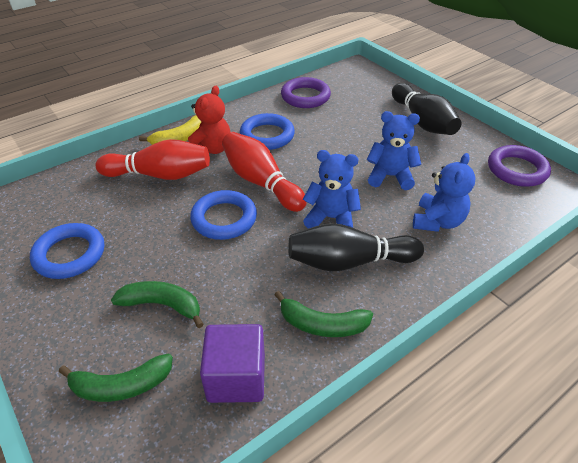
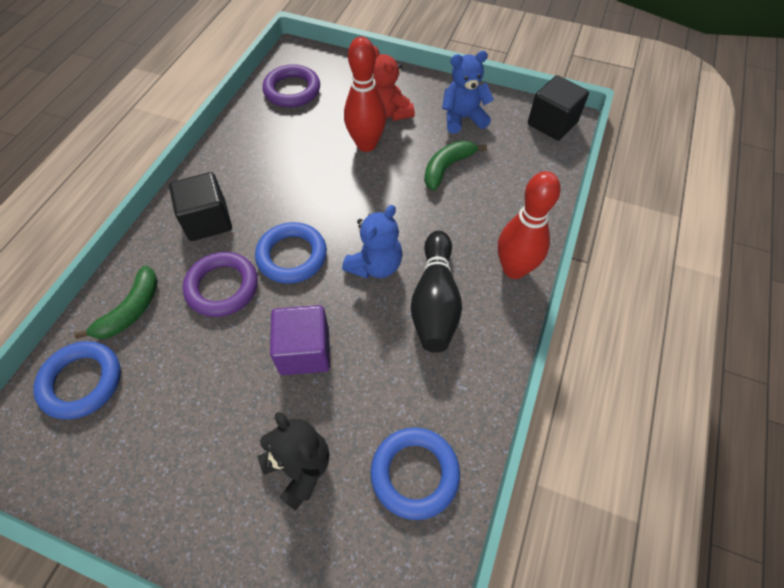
black bowling pin: 2 -> 1
black cube: 0 -> 2
black teddy bear: 0 -> 1
blue teddy bear: 3 -> 2
green banana: 3 -> 2
yellow banana: 1 -> 0

